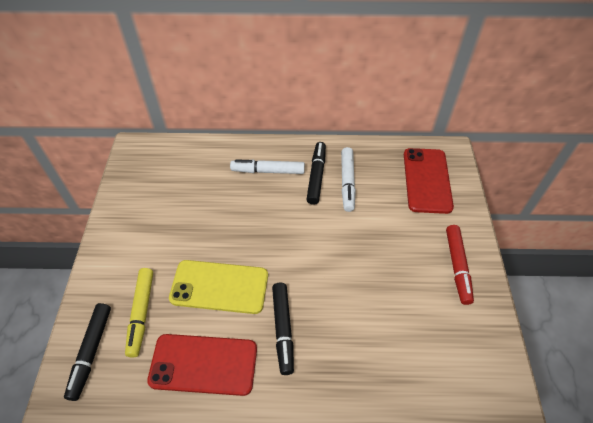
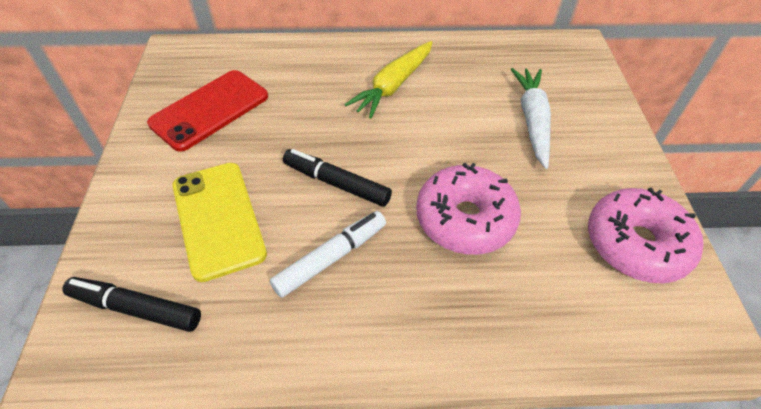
black marker: 3 -> 2
pink donut: 0 -> 2
red marker: 1 -> 0
red phone: 2 -> 1
white carrot: 0 -> 1
white marker: 2 -> 1
yellow carrot: 0 -> 1
yellow marker: 1 -> 0

